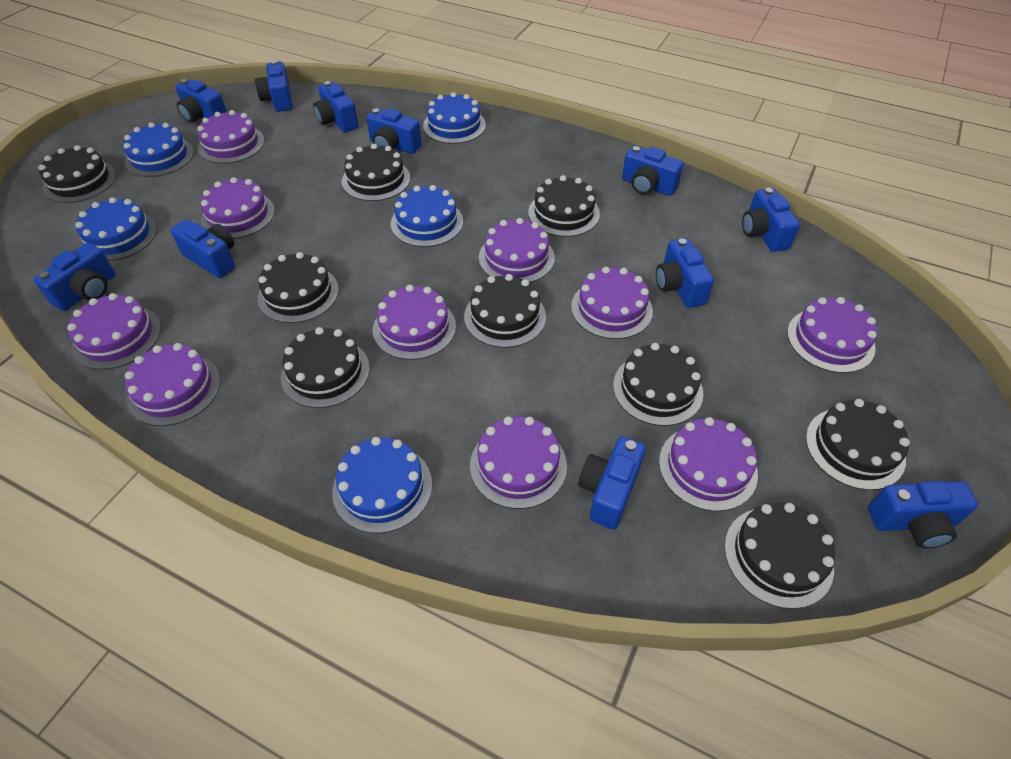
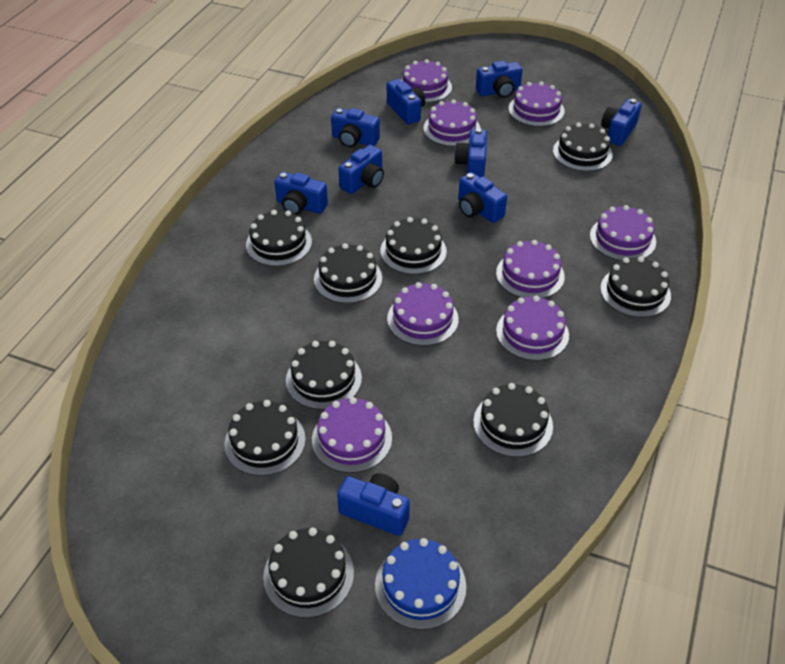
blue cake: 5 -> 1
blue camera: 11 -> 9
purple cake: 10 -> 8

